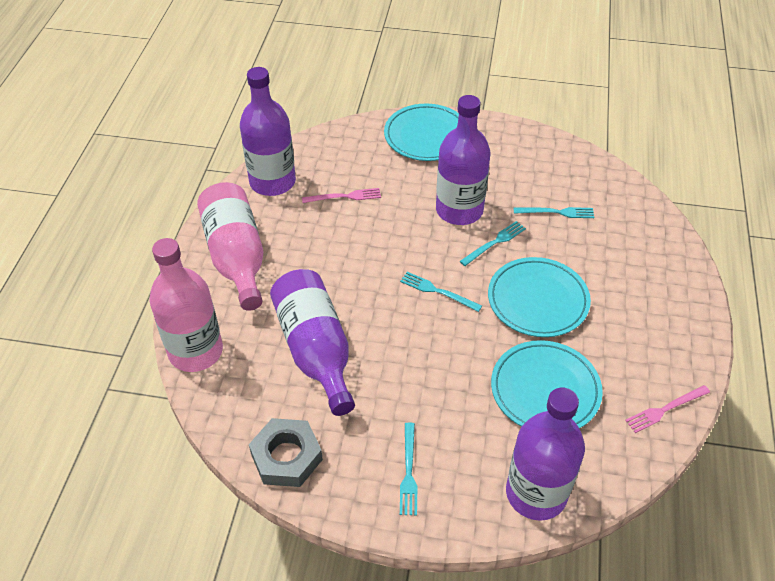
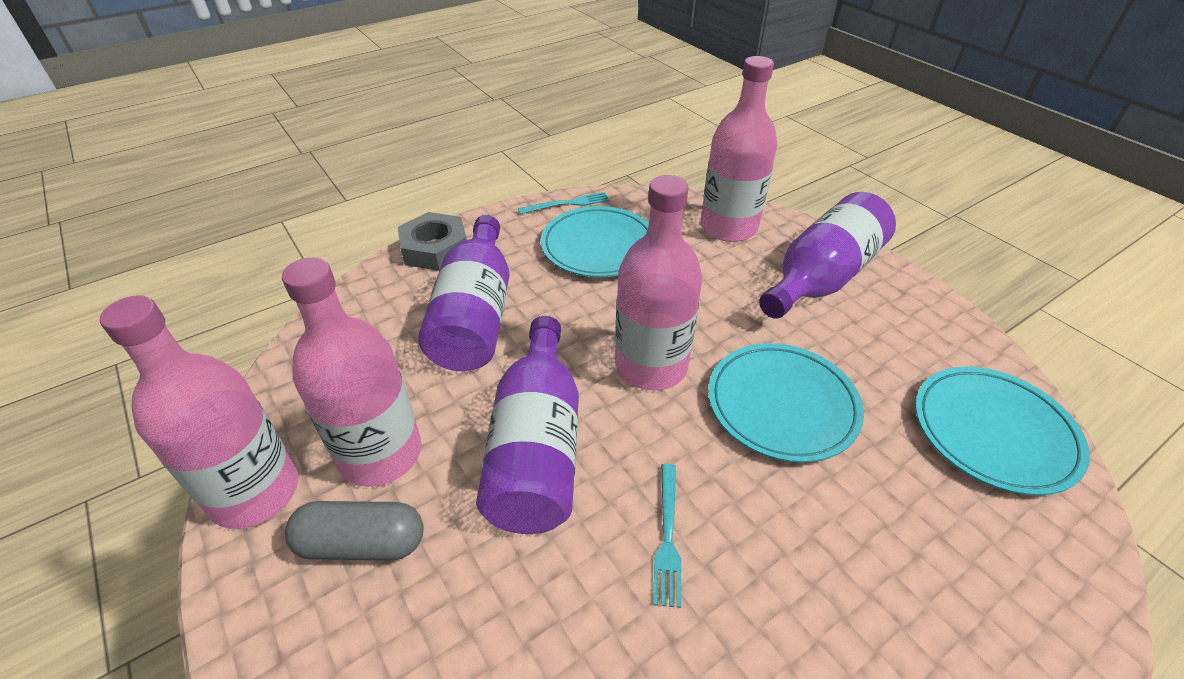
grey capsule: 0 -> 1
pink bottle: 2 -> 4
pink fork: 2 -> 0
purple bottle: 4 -> 3
turquoise fork: 4 -> 2

